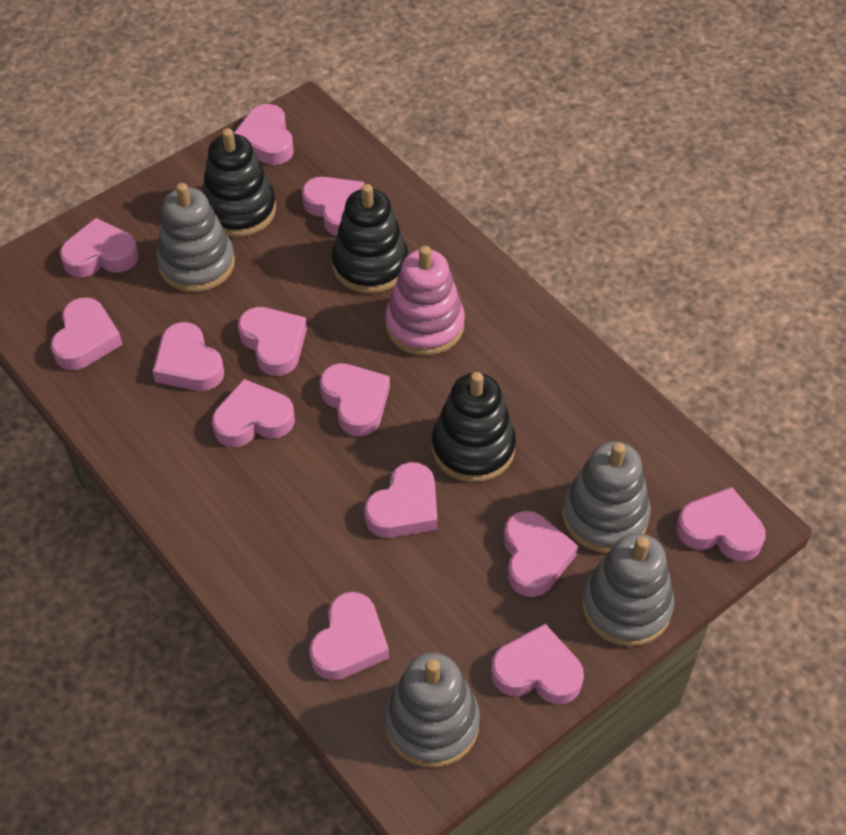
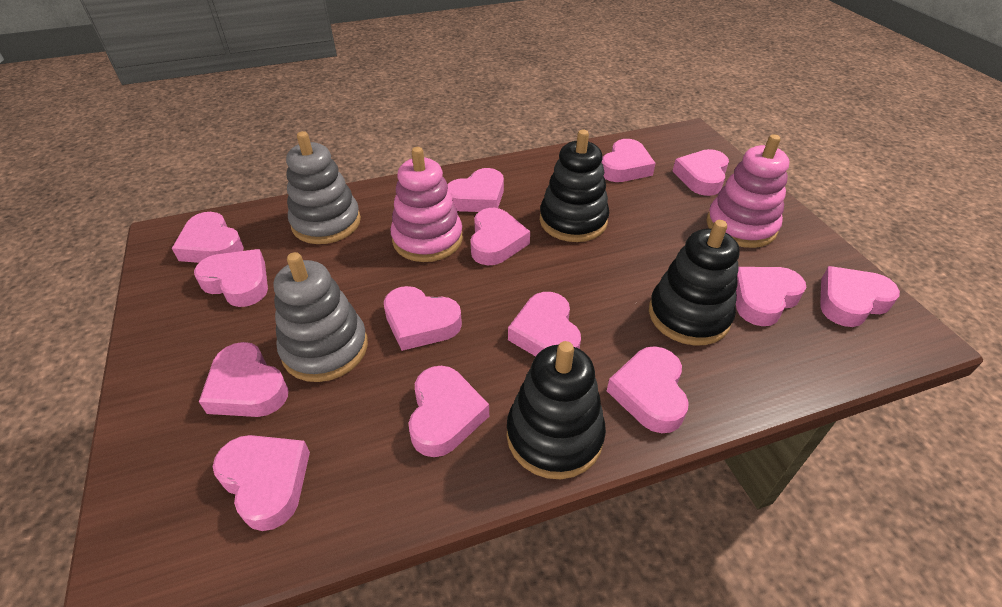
grey stacking toy: 4 -> 2
pink heart: 13 -> 14
pink stacking toy: 1 -> 2

